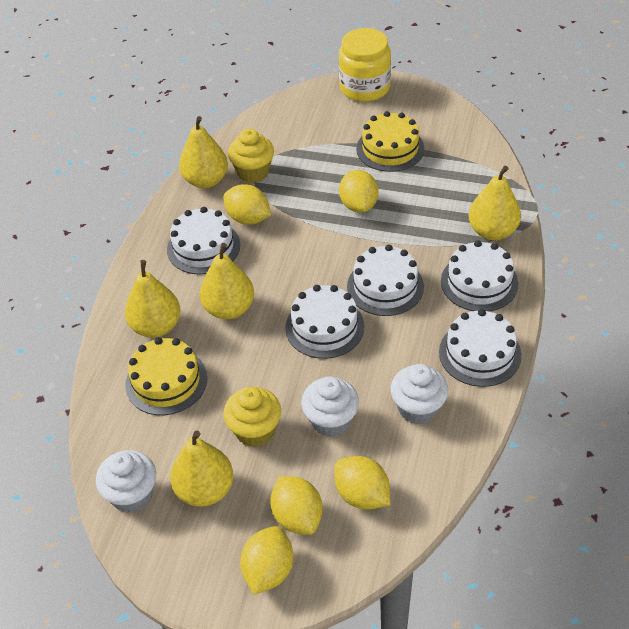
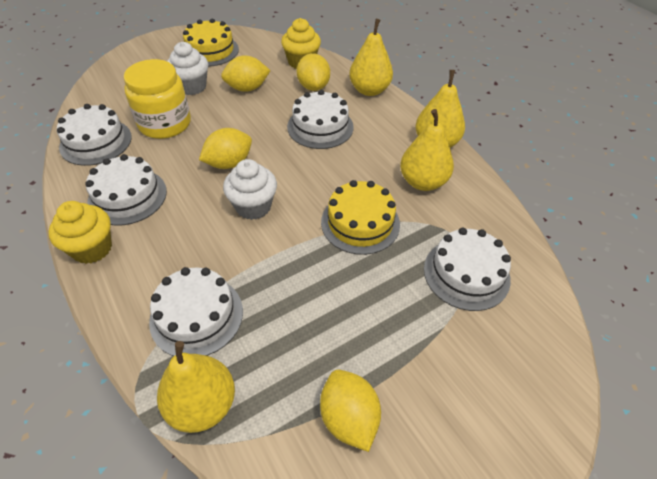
white cupcake: 3 -> 2
yellow lemon: 5 -> 4
yellow pear: 5 -> 4

